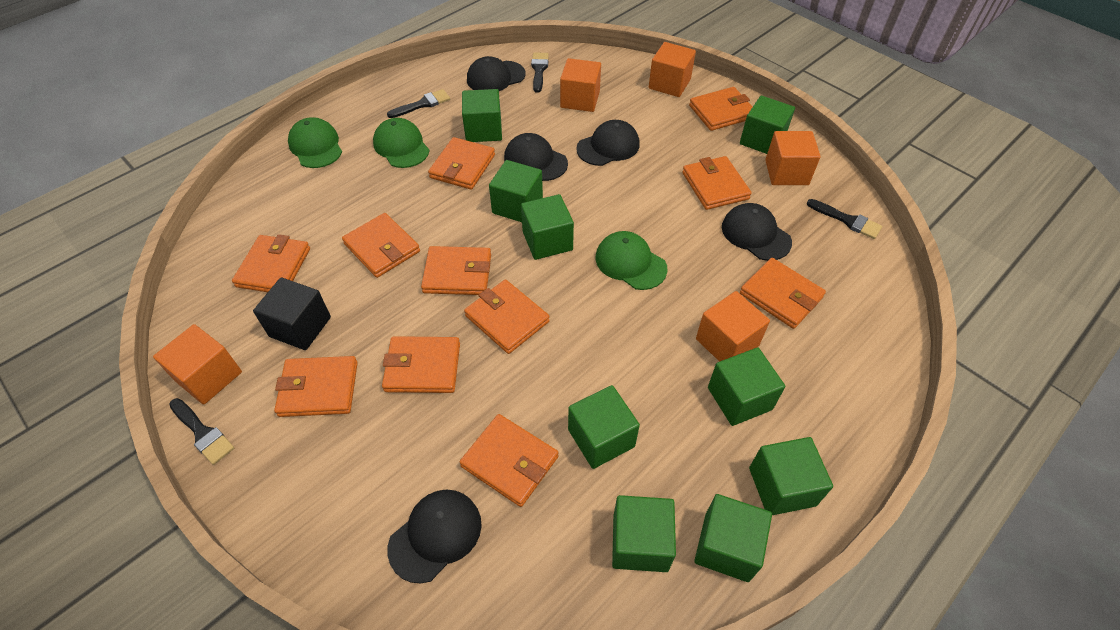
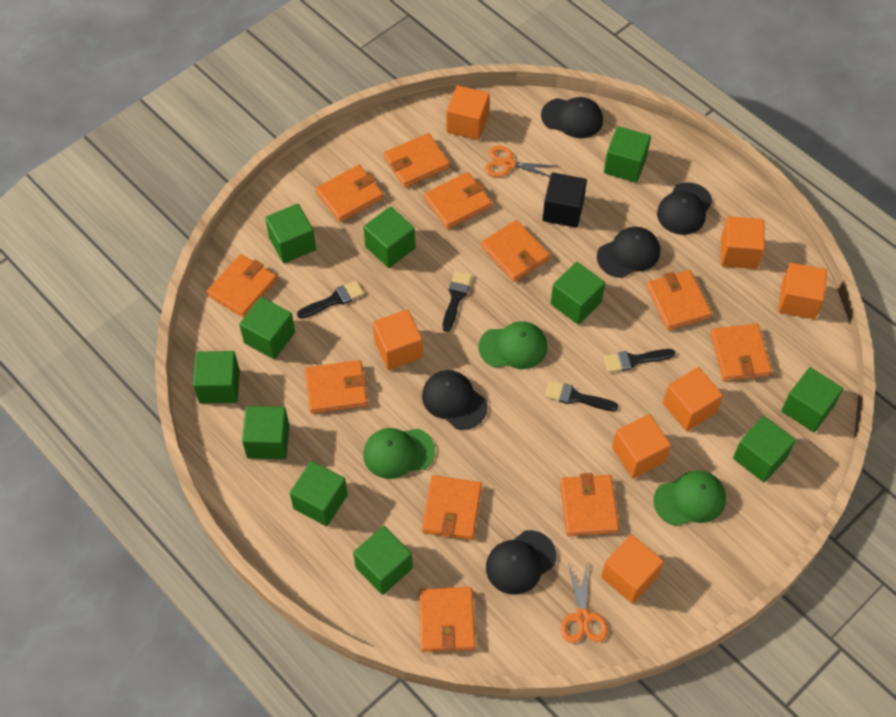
green cube: 9 -> 11
orange cube: 5 -> 7
orange scissors: 0 -> 2

